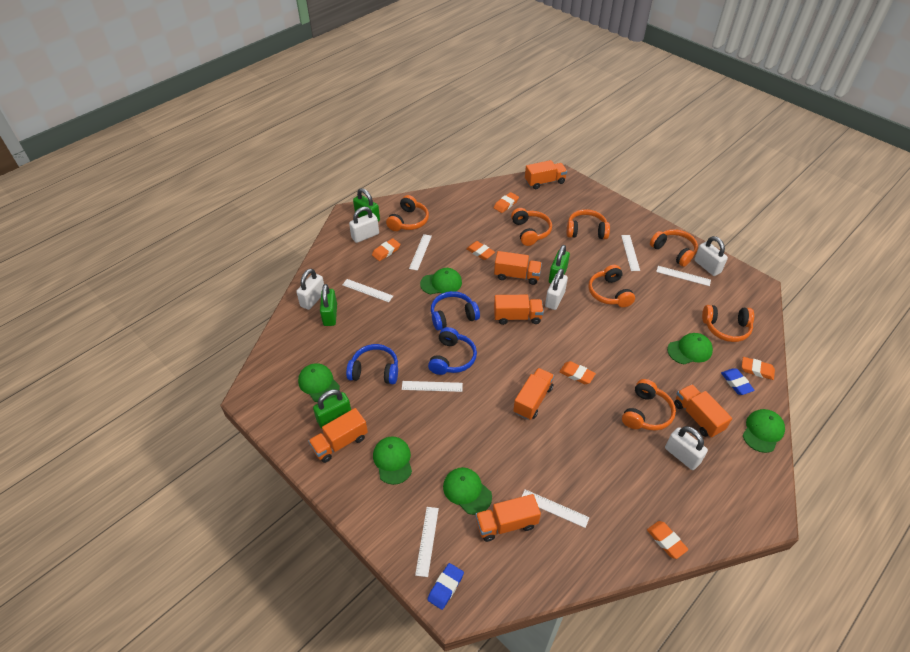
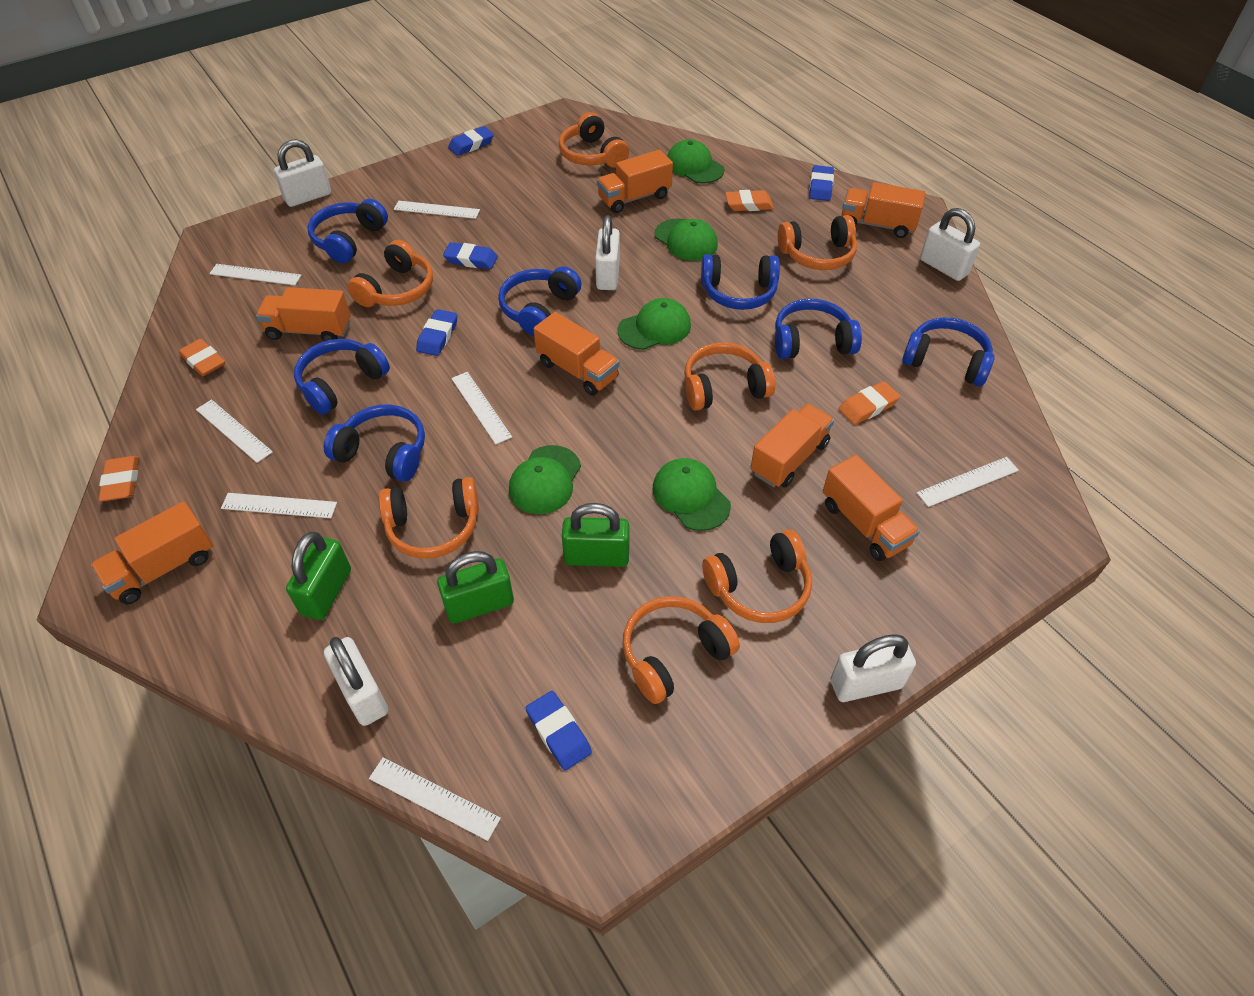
blue eraser: 2 -> 5
blue headphones: 3 -> 7
green cap: 6 -> 5
green padlock: 4 -> 3
orange eraser: 6 -> 4

